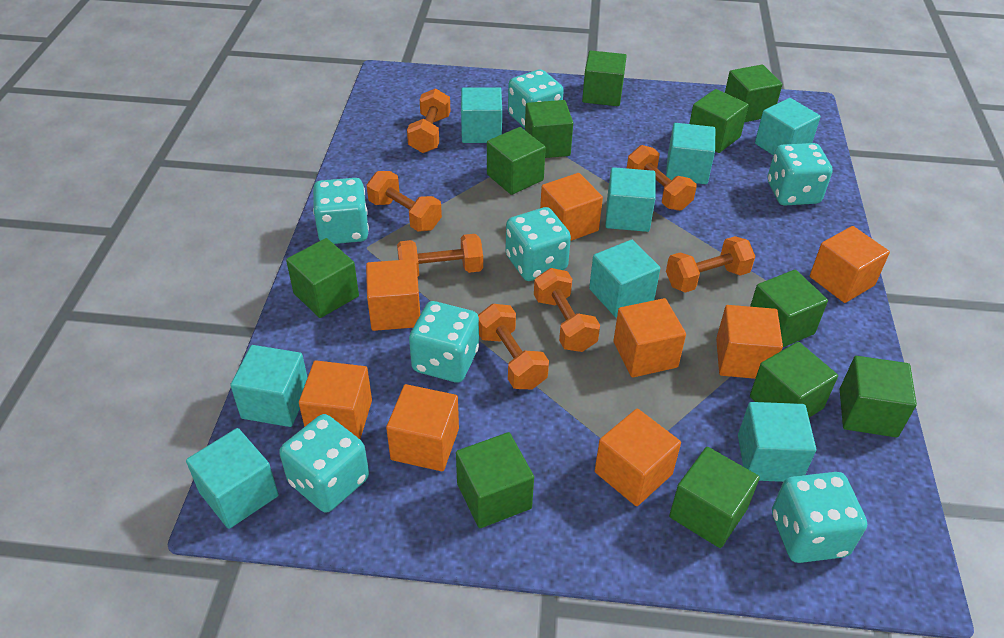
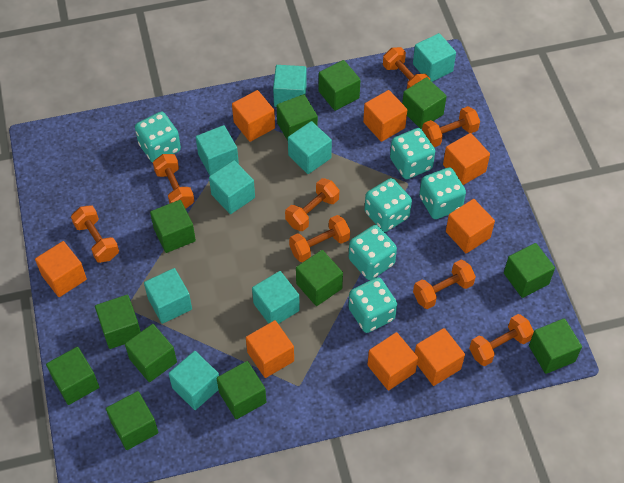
green cube: 11 -> 12
orange dumbbell: 7 -> 8
turquoise dice: 7 -> 6

